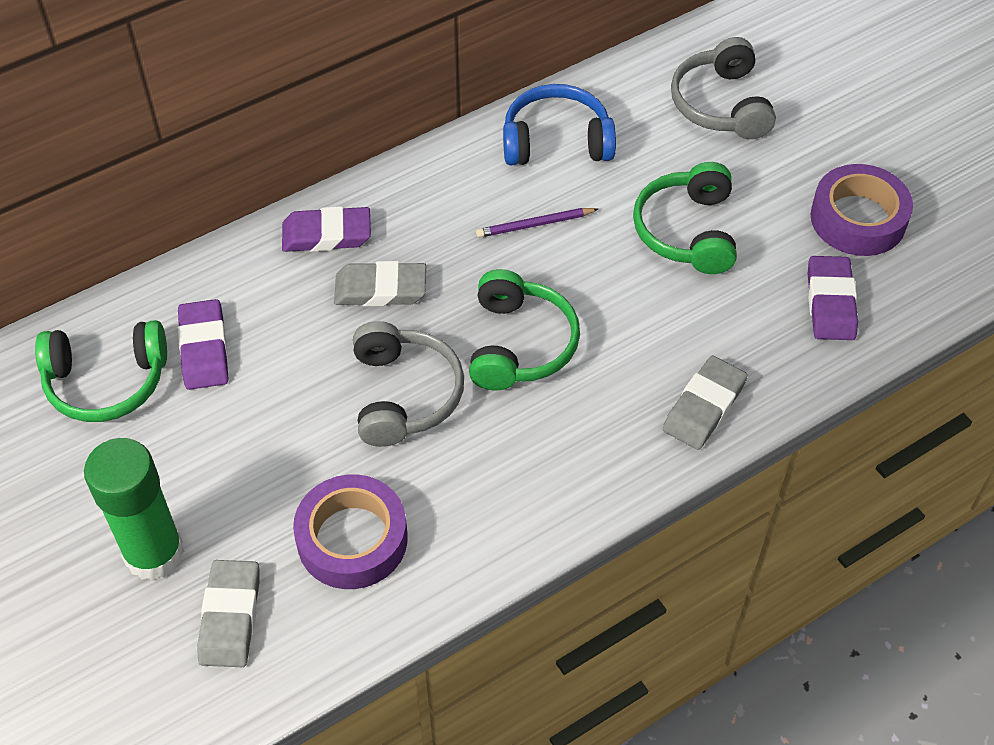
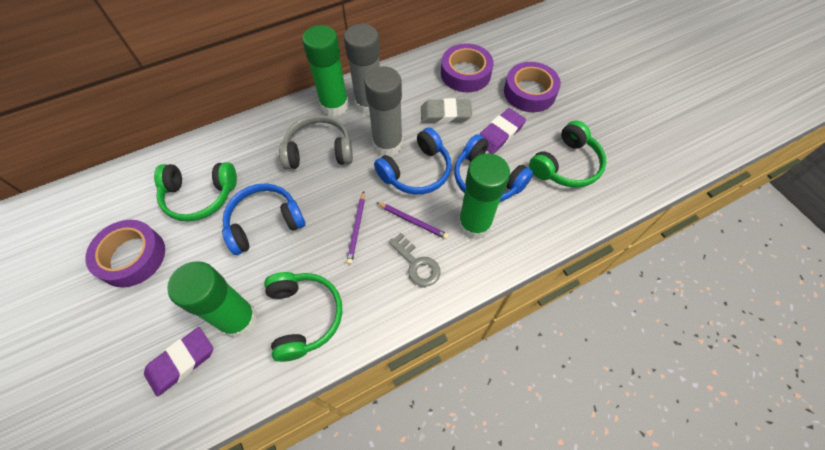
blue headphones: 1 -> 3
green glue stick: 1 -> 3
grey eraser: 3 -> 1
grey glue stick: 0 -> 2
grey headphones: 2 -> 1
grey key: 0 -> 1
purple eraser: 3 -> 2
purple pencil: 1 -> 2
purple tape: 2 -> 3

